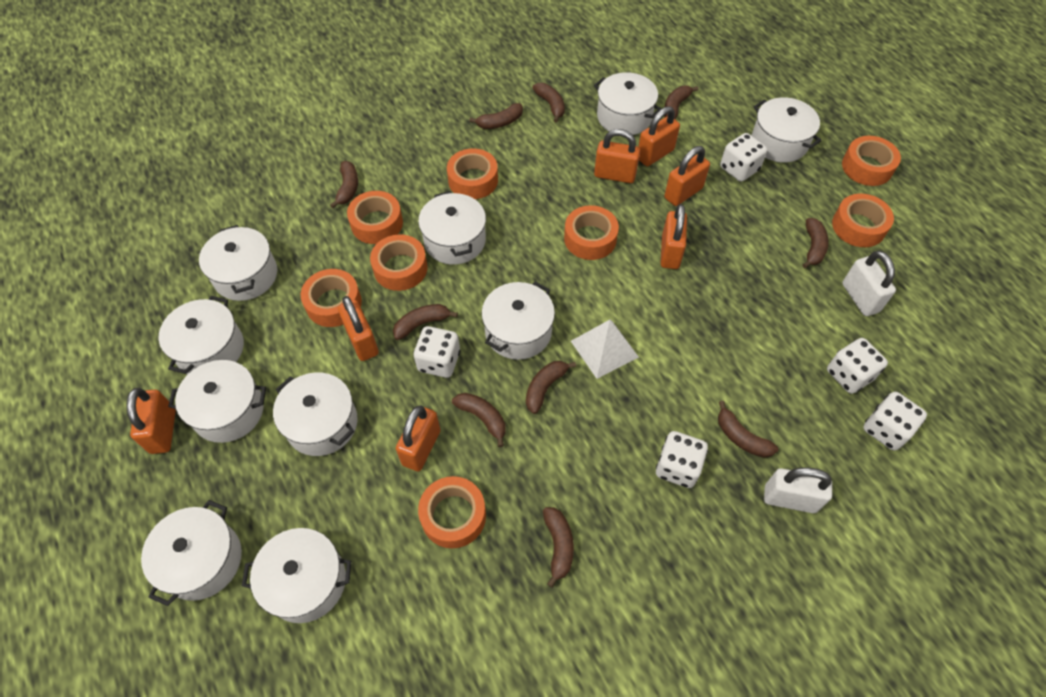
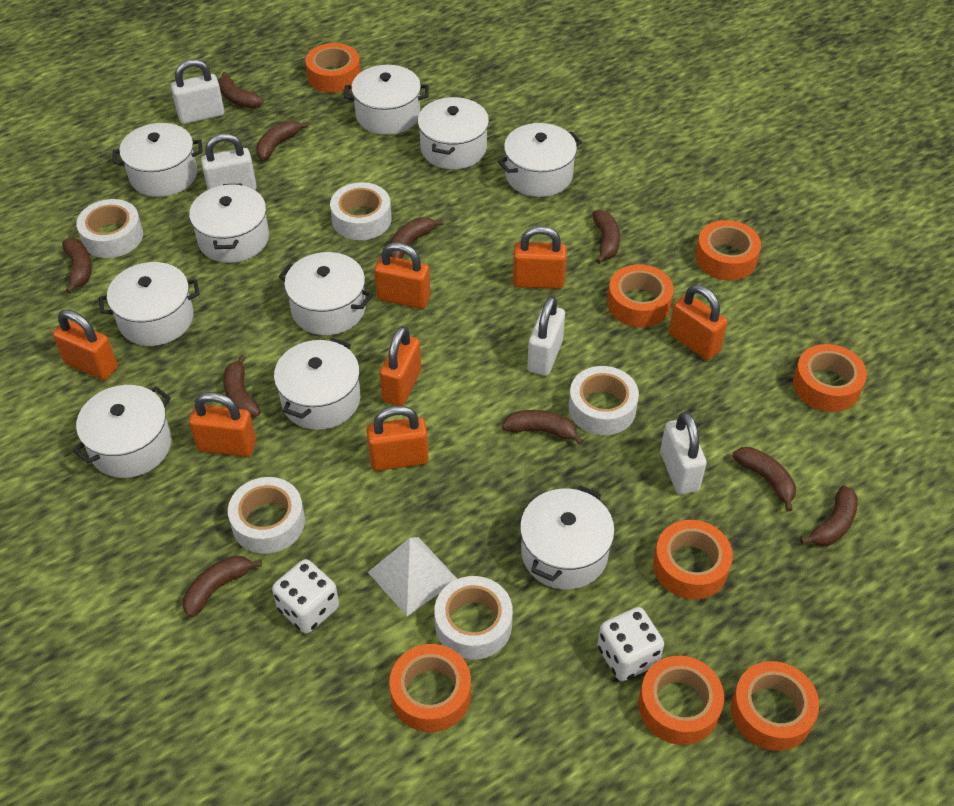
white dice: 5 -> 2
white padlock: 2 -> 4
white tape: 0 -> 5

